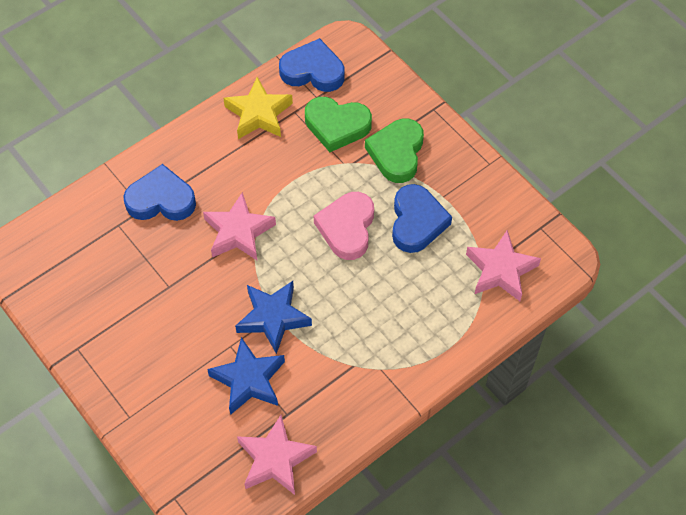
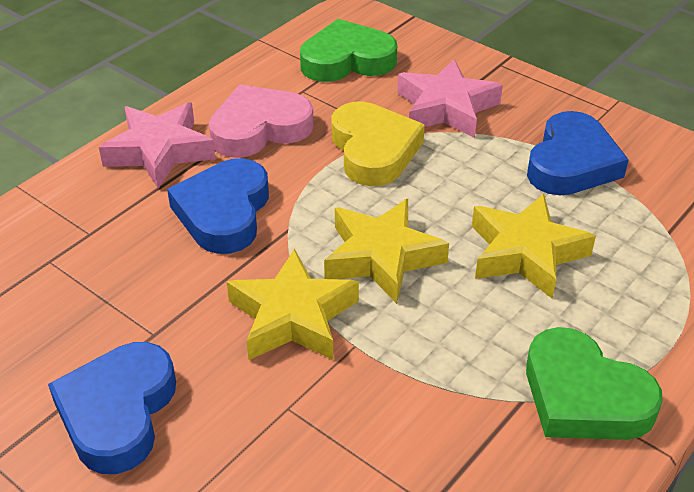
blue star: 2 -> 0
pink star: 3 -> 2
yellow heart: 0 -> 1
yellow star: 1 -> 3

